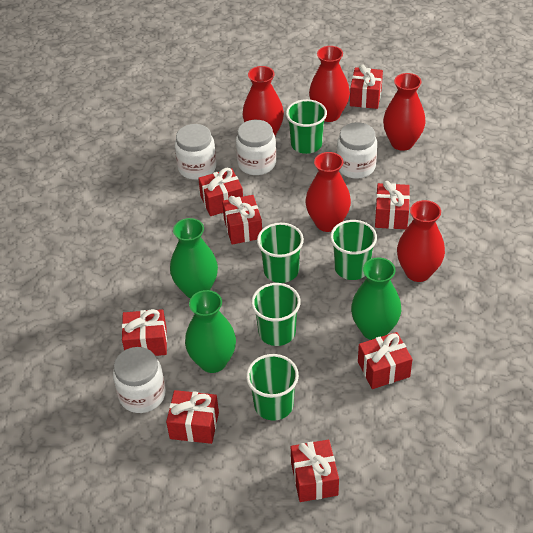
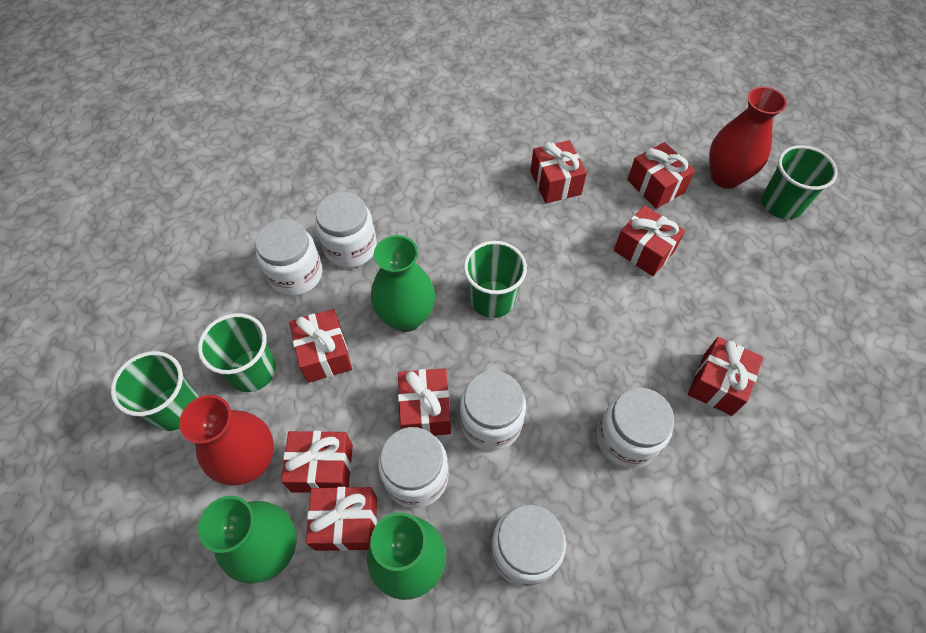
green cup: 5 -> 4
red vase: 5 -> 2
white jar: 4 -> 6

